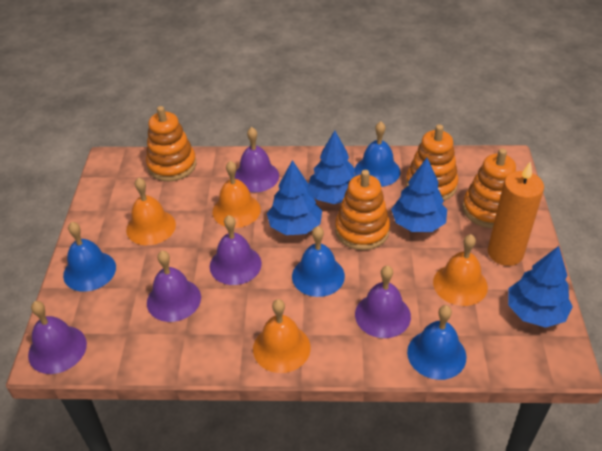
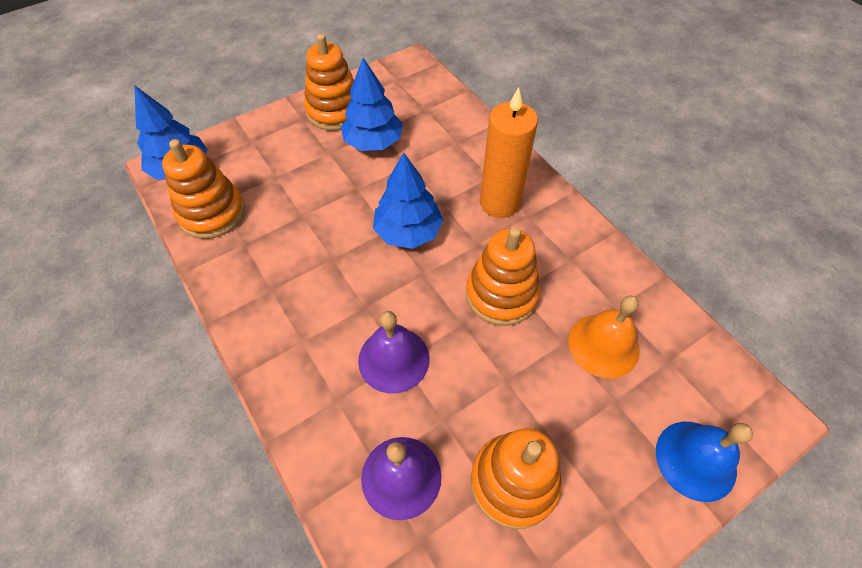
blue bell: 4 -> 1
blue tree: 4 -> 3
orange bell: 4 -> 1
purple bell: 5 -> 2

